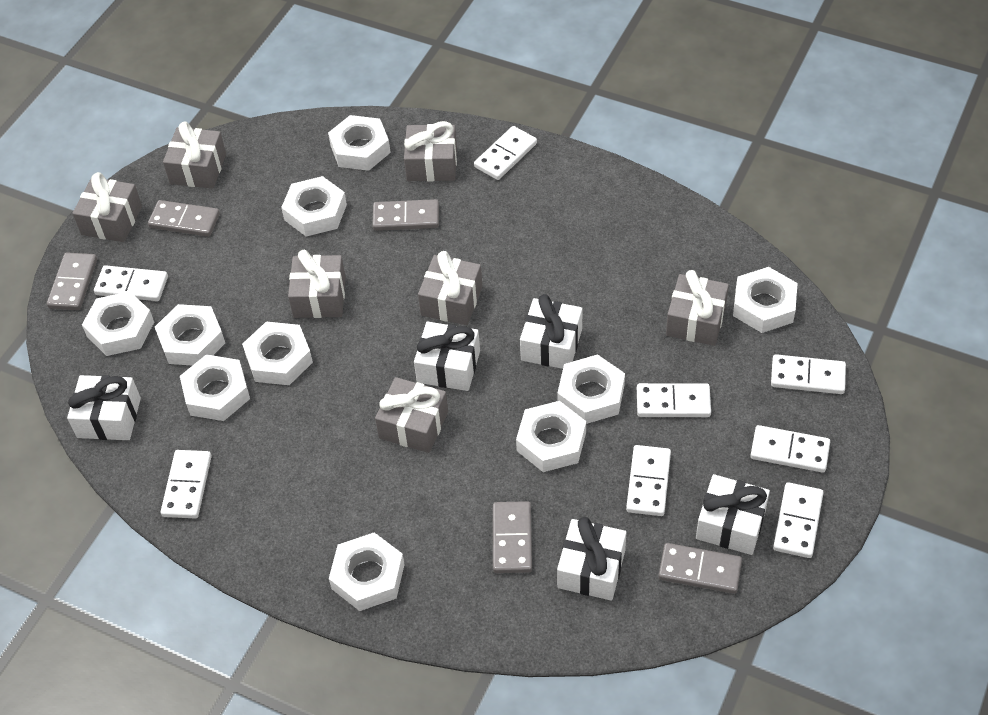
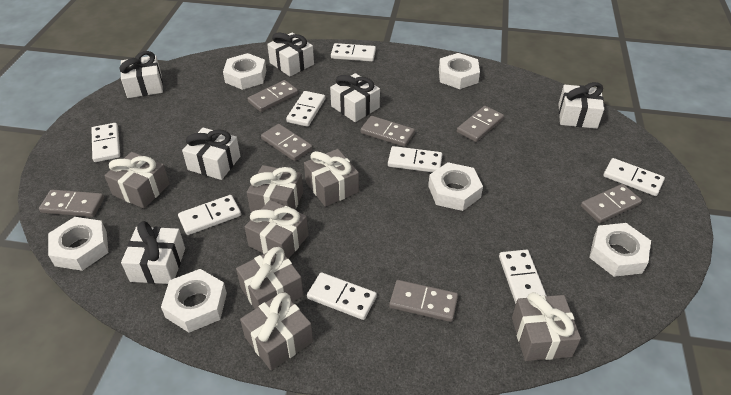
grey domino: 5 -> 7
white gift: 5 -> 6
white nut: 10 -> 6

